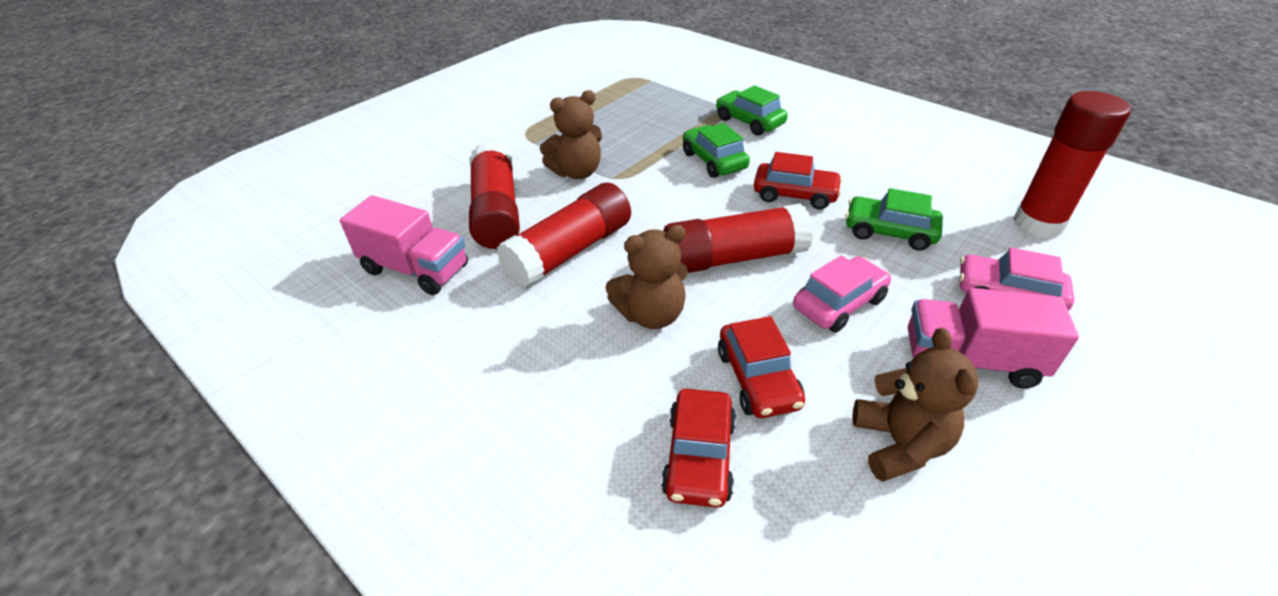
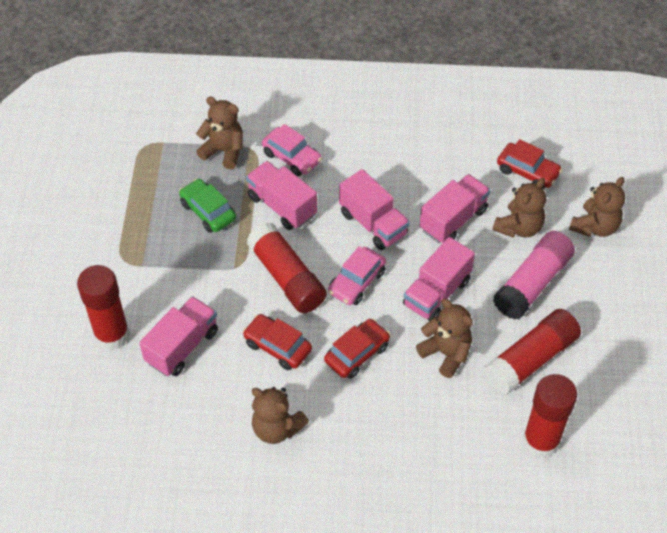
brown teddy bear: 3 -> 5
green car: 3 -> 1
pink glue stick: 0 -> 1
pink truck: 2 -> 5

